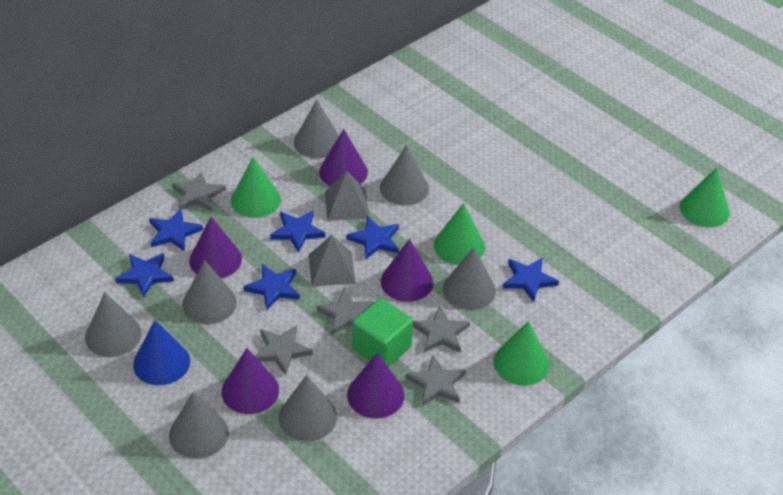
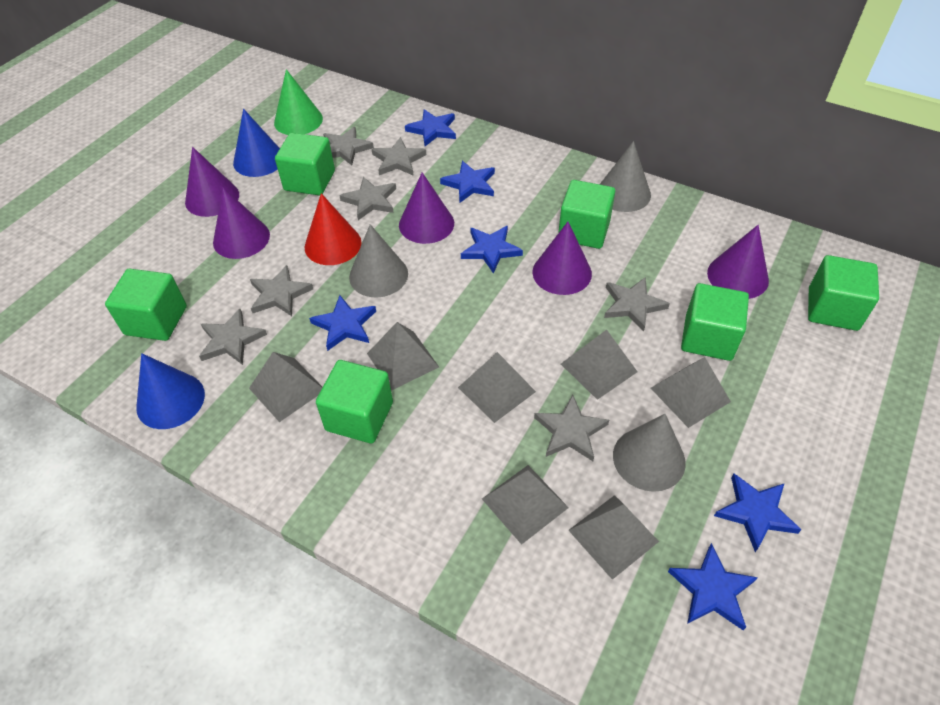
blue cone: 1 -> 2
green cone: 4 -> 1
green cube: 1 -> 6
grey cone: 7 -> 3
grey pyramid: 2 -> 7
grey star: 5 -> 7
red cone: 0 -> 1

